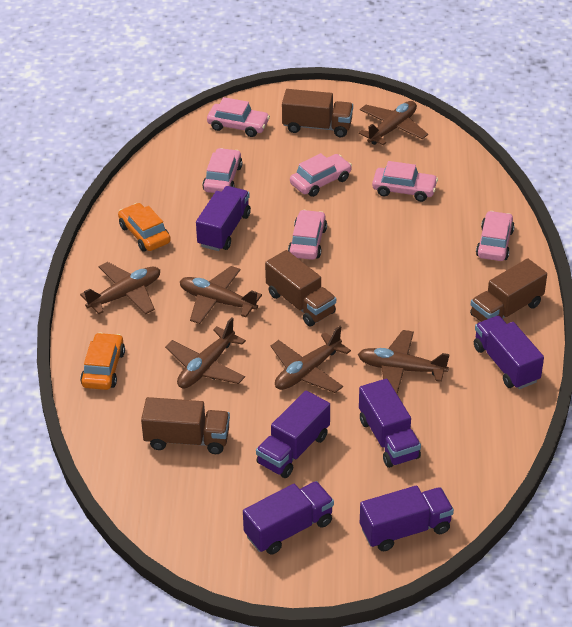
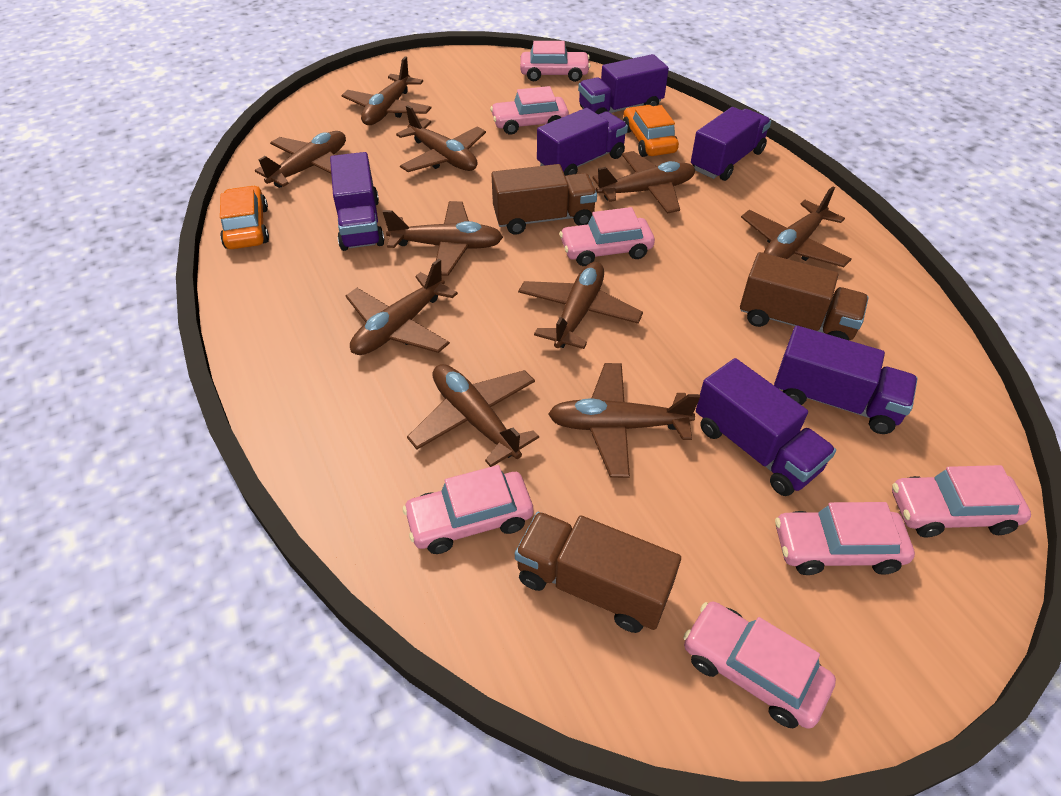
brown plane: 6 -> 10
brown truck: 4 -> 3
pink car: 6 -> 7

